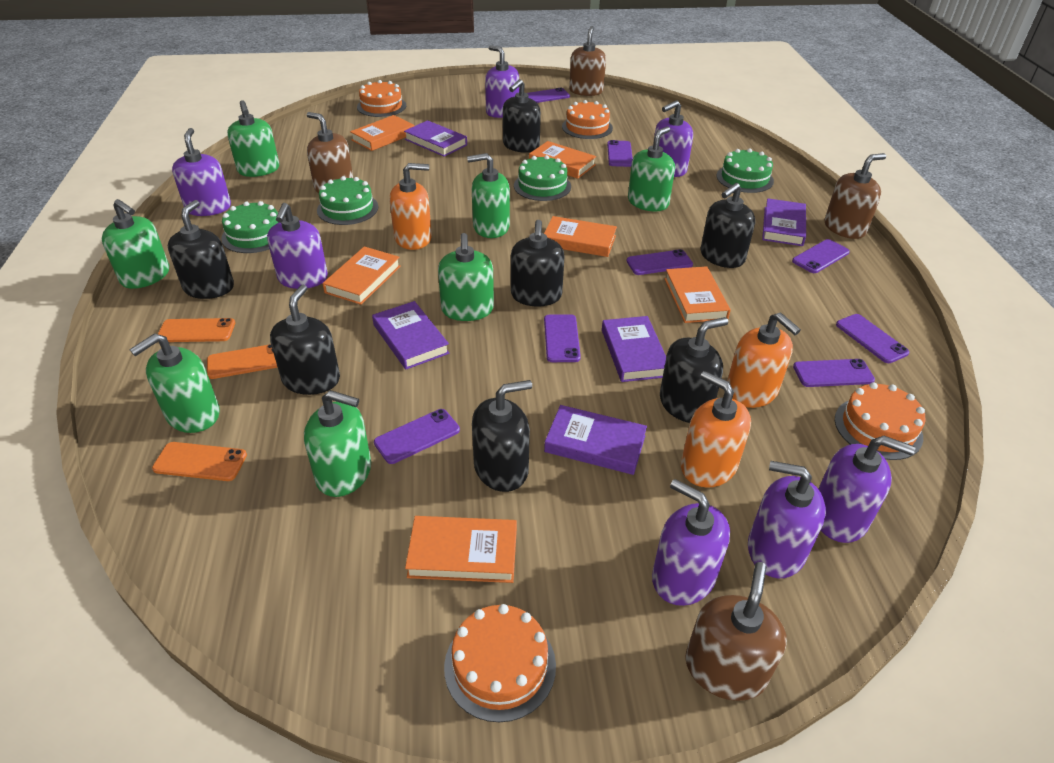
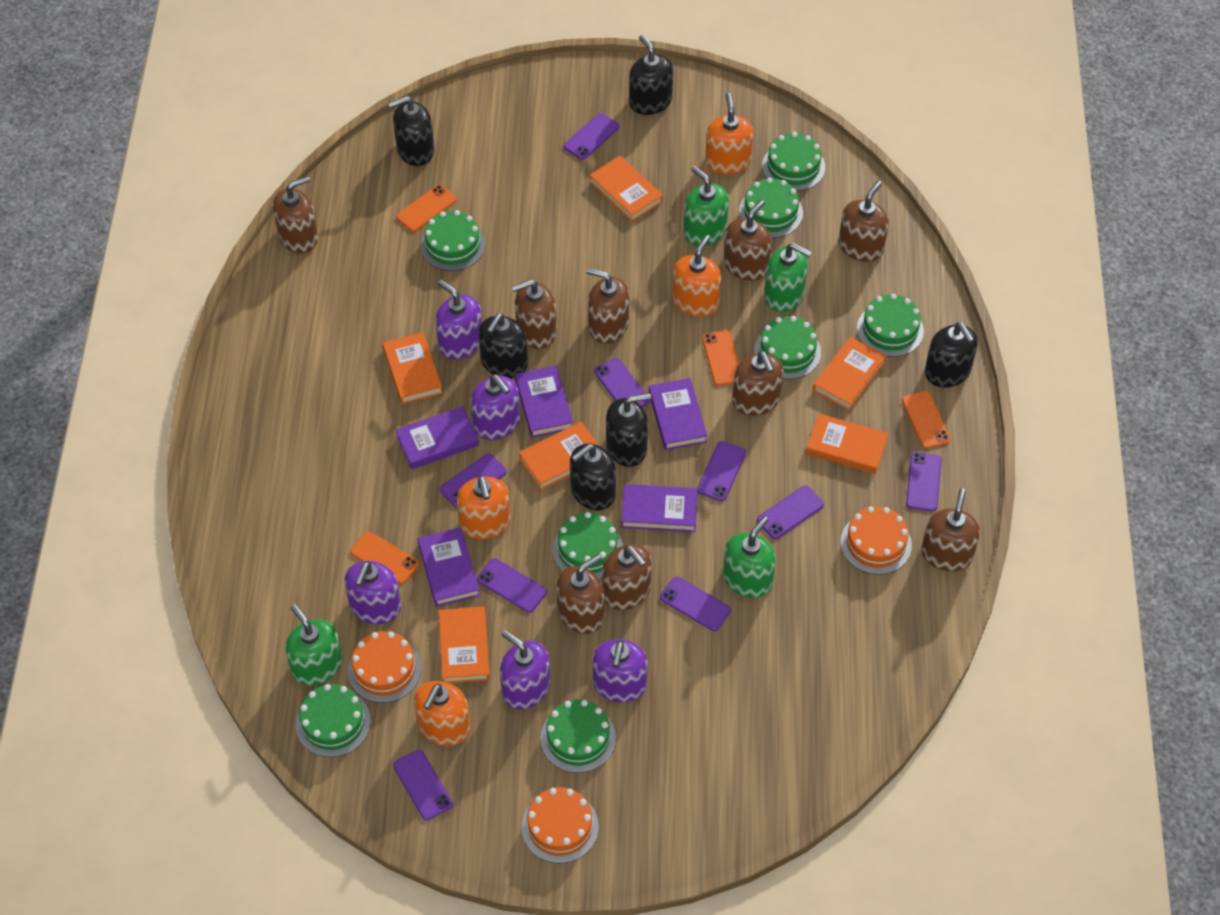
black soap dispenser: 7 -> 6
brown soap dispenser: 4 -> 9
green cake: 4 -> 8
green soap dispenser: 7 -> 4
orange cake: 4 -> 3
orange phone: 3 -> 4
orange soap dispenser: 3 -> 4
purple phone: 8 -> 9
purple soap dispenser: 7 -> 5

